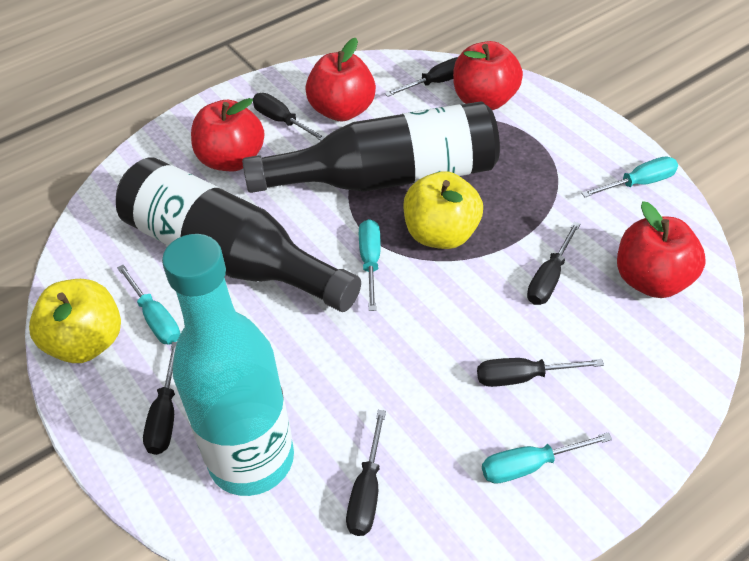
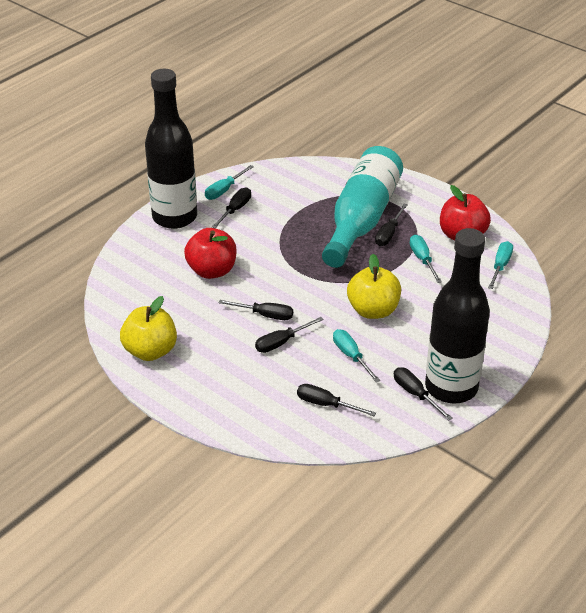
red apple: 4 -> 2

